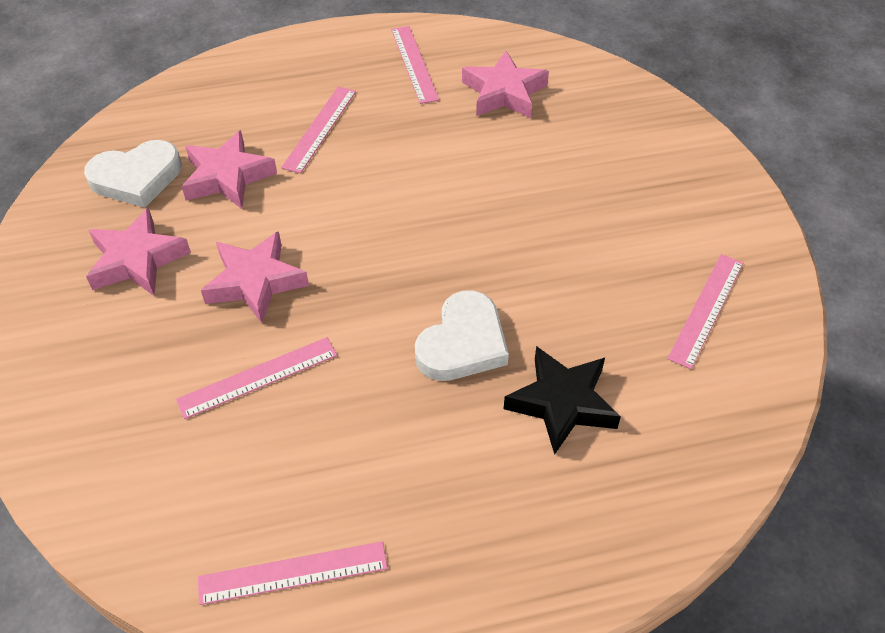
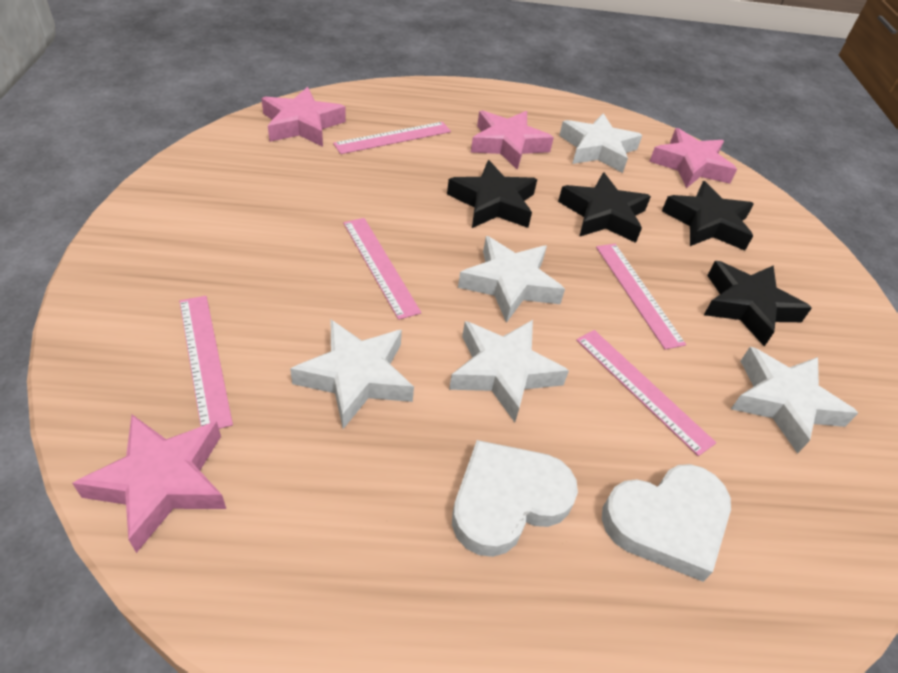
black star: 1 -> 4
white star: 0 -> 5

